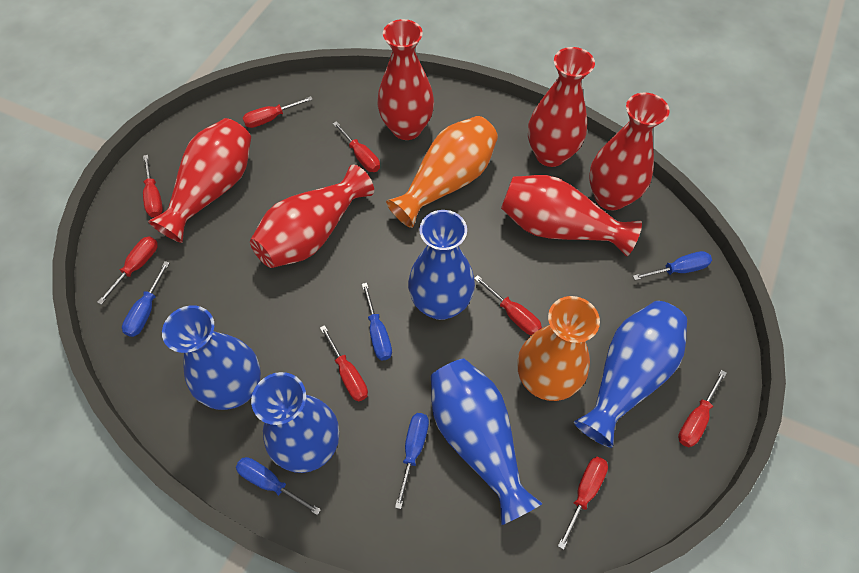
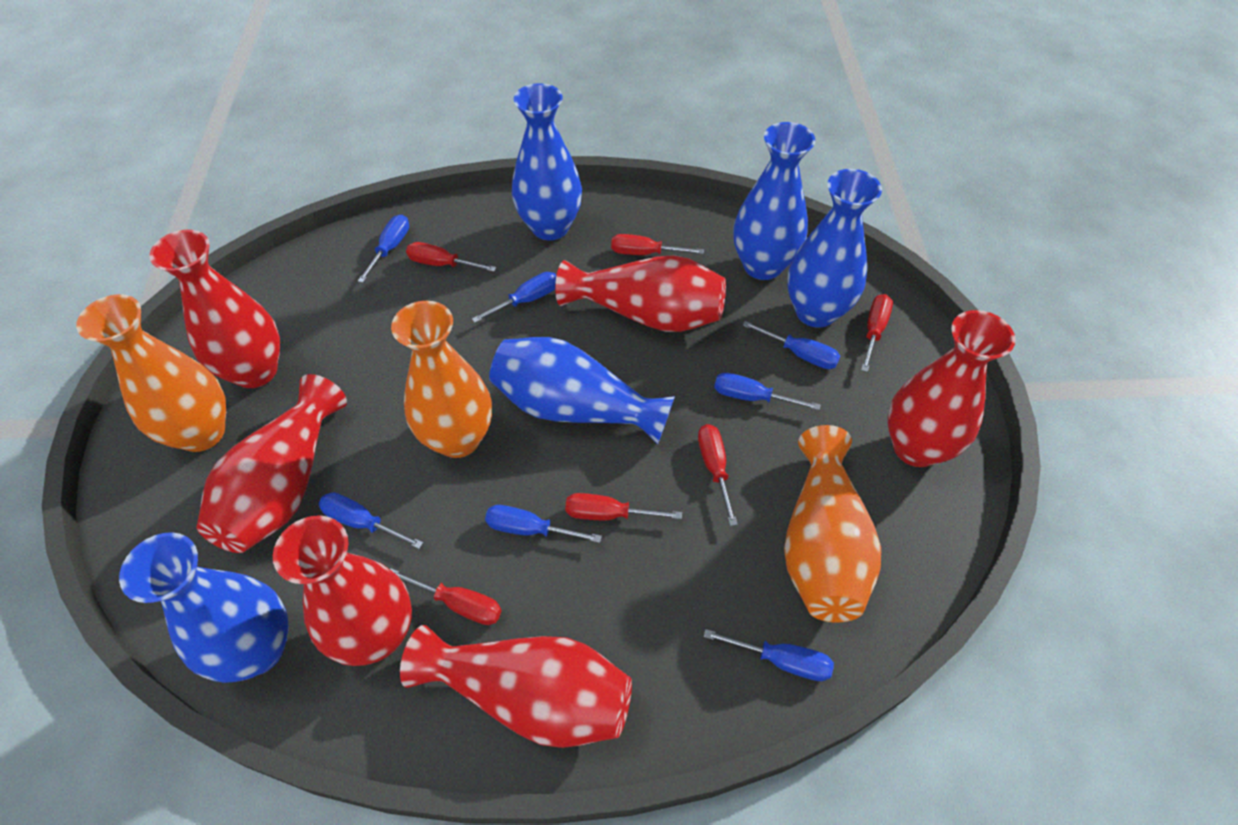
blue screwdriver: 5 -> 7
orange vase: 2 -> 3
red screwdriver: 8 -> 6

